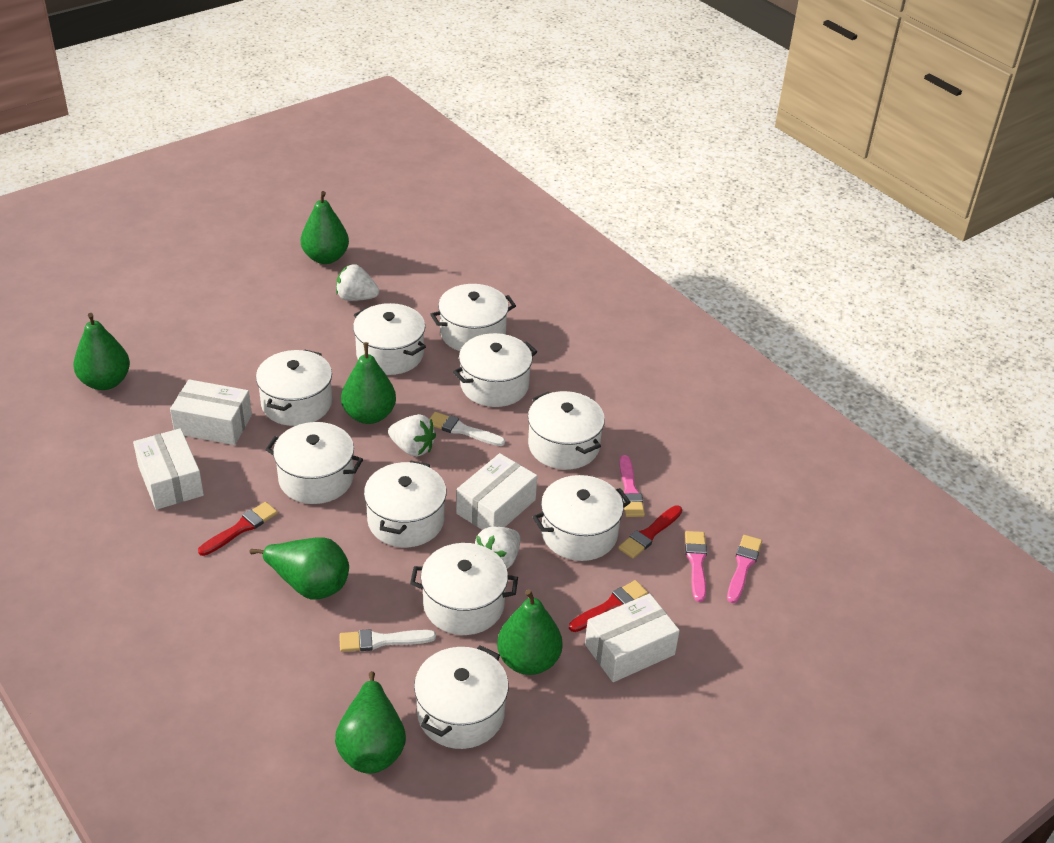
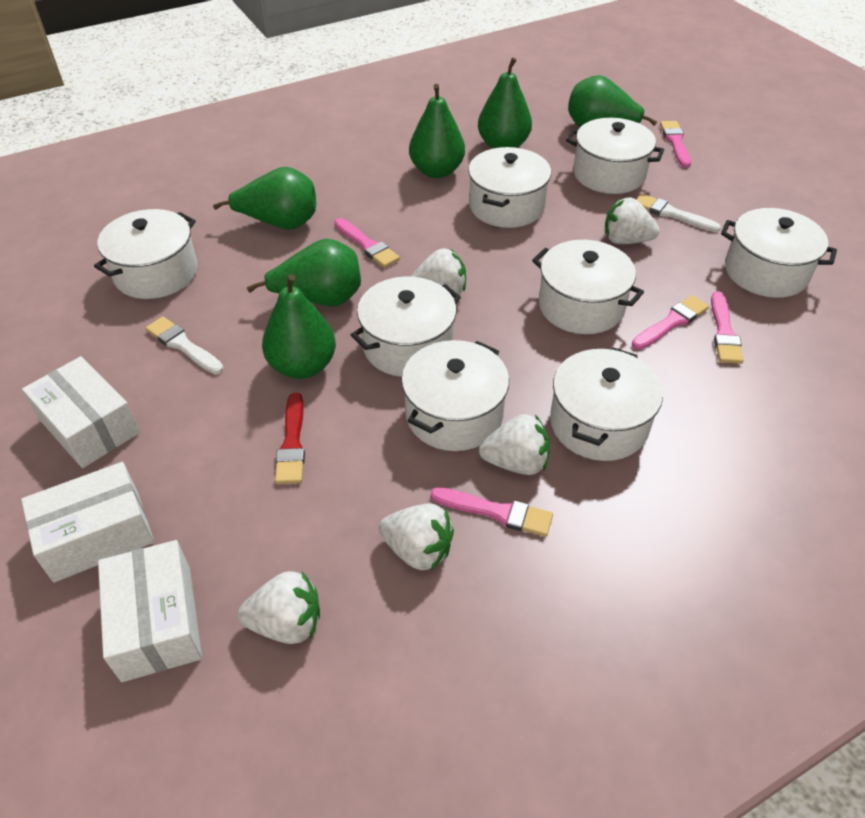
pink brush: 3 -> 5
red brush: 3 -> 1
white box: 4 -> 3
white pot: 10 -> 8
white strawberry: 3 -> 5

